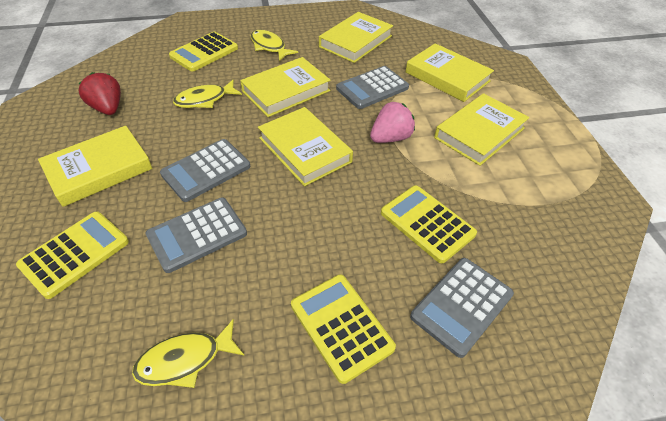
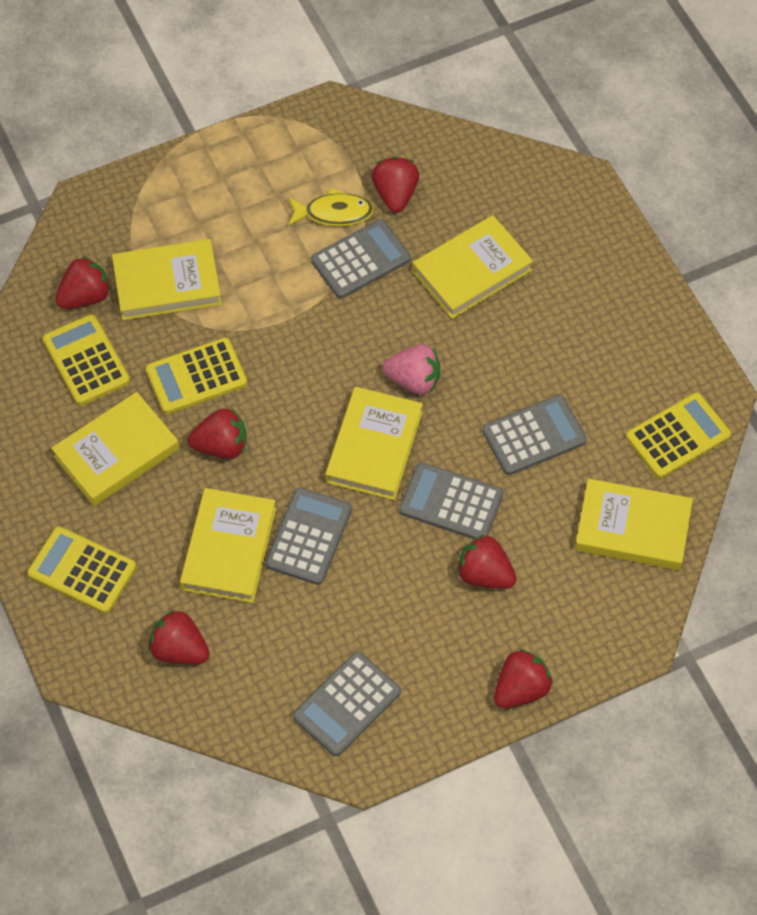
grey calculator: 4 -> 5
red strawberry: 1 -> 6
yellow fish: 3 -> 1

